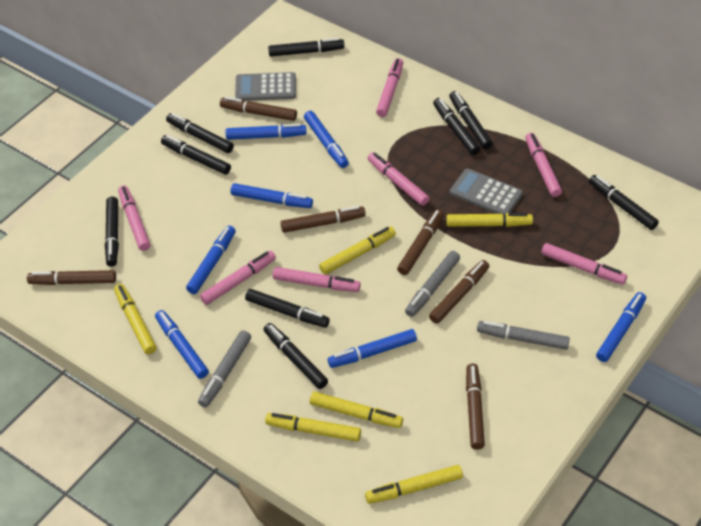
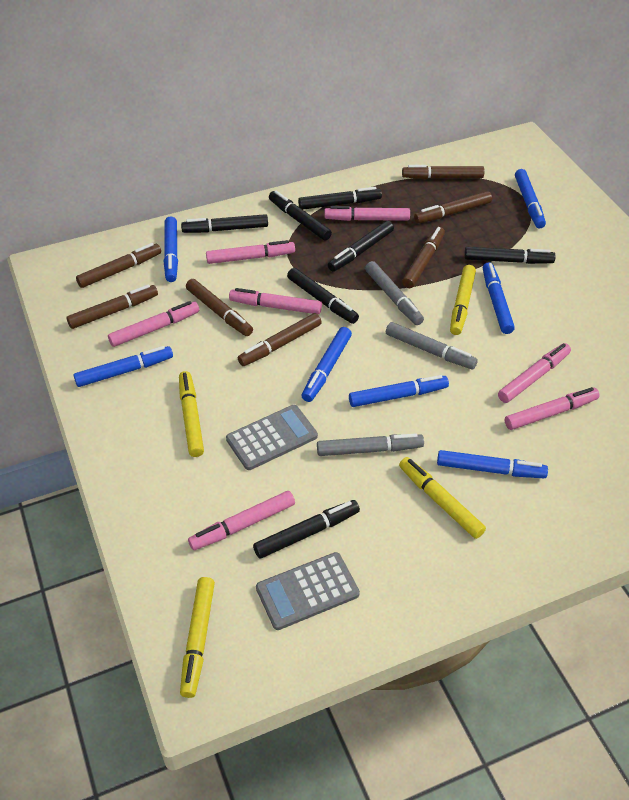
black marker: 9 -> 7
brown marker: 6 -> 7
yellow marker: 6 -> 4

